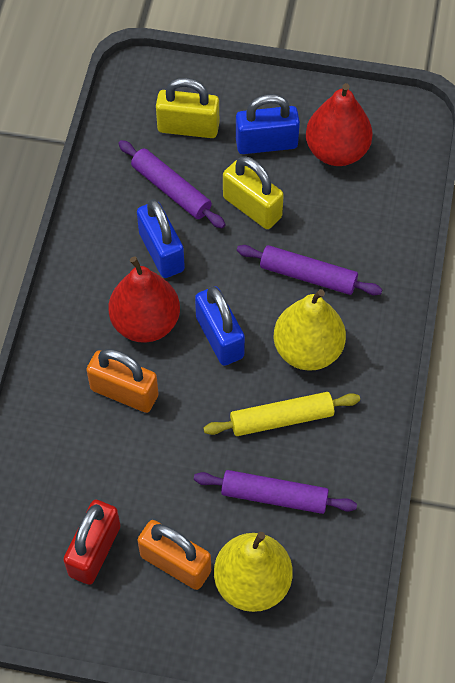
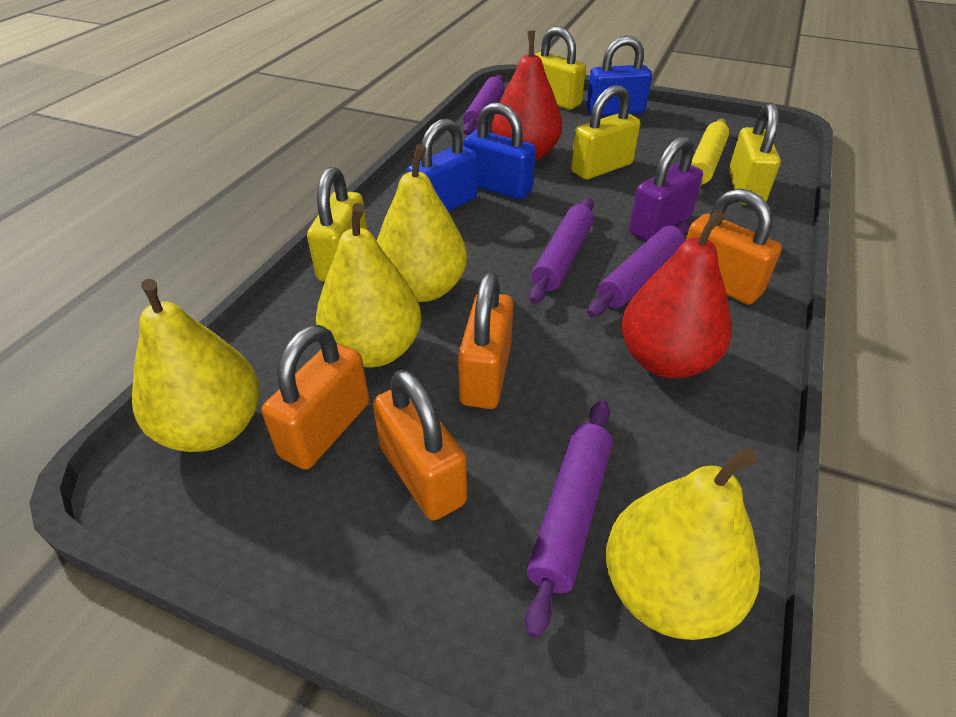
orange padlock: 2 -> 4
purple padlock: 0 -> 1
purple rolling pin: 3 -> 4
red padlock: 1 -> 0
yellow padlock: 2 -> 4
yellow pear: 2 -> 4

